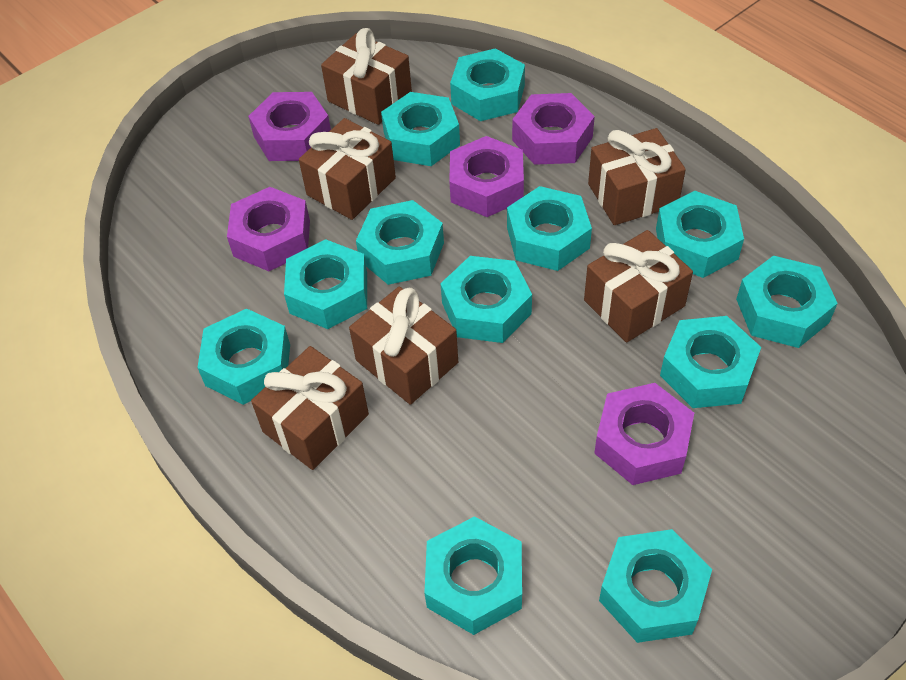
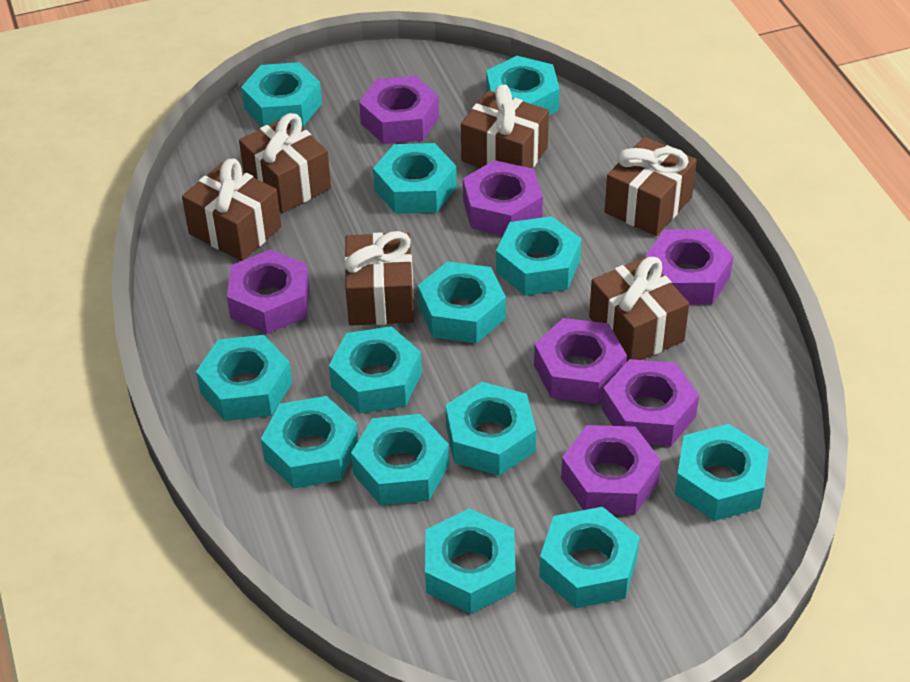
purple nut: 5 -> 7
turquoise nut: 12 -> 13

